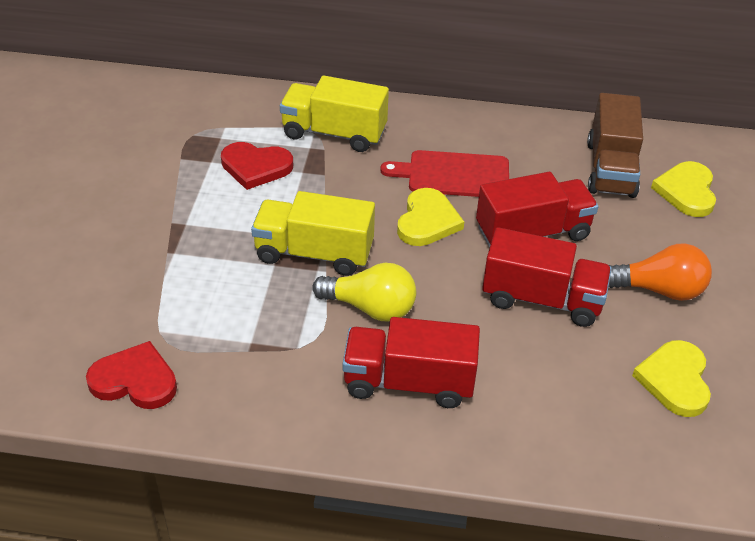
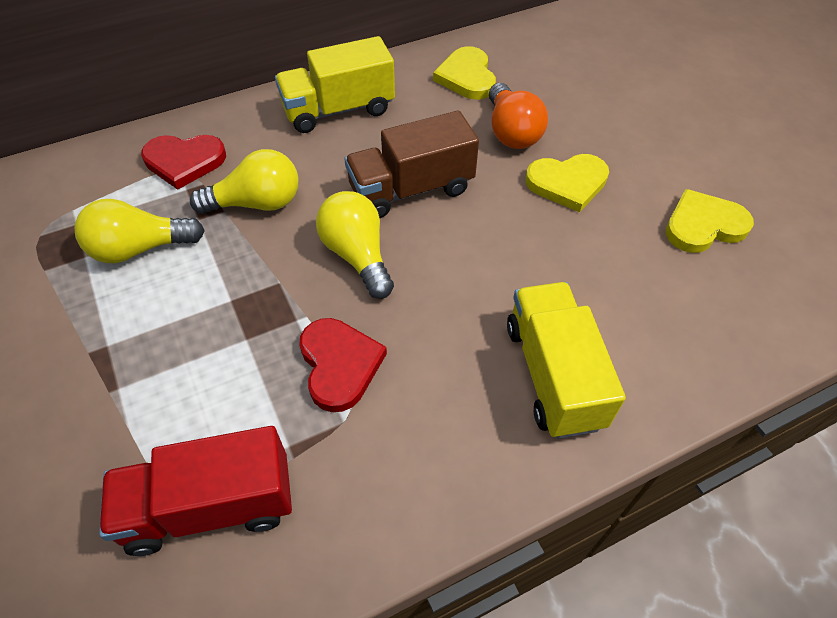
red cutting board: 1 -> 0
red truck: 3 -> 1
yellow light bulb: 1 -> 3

